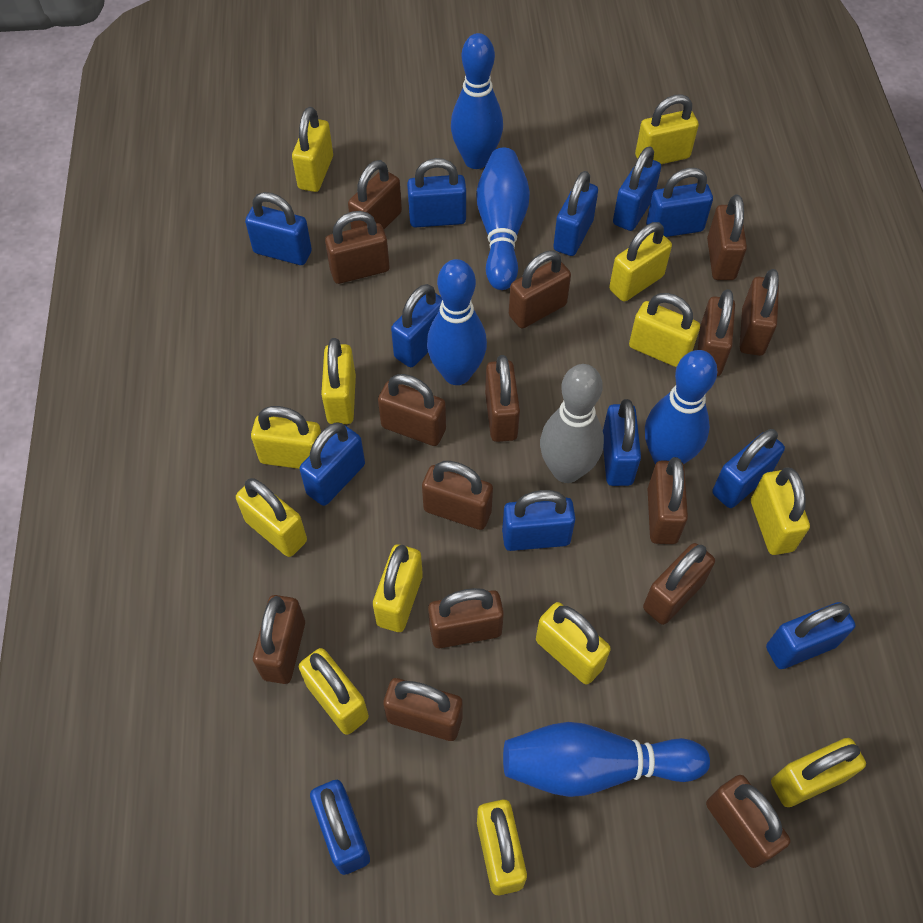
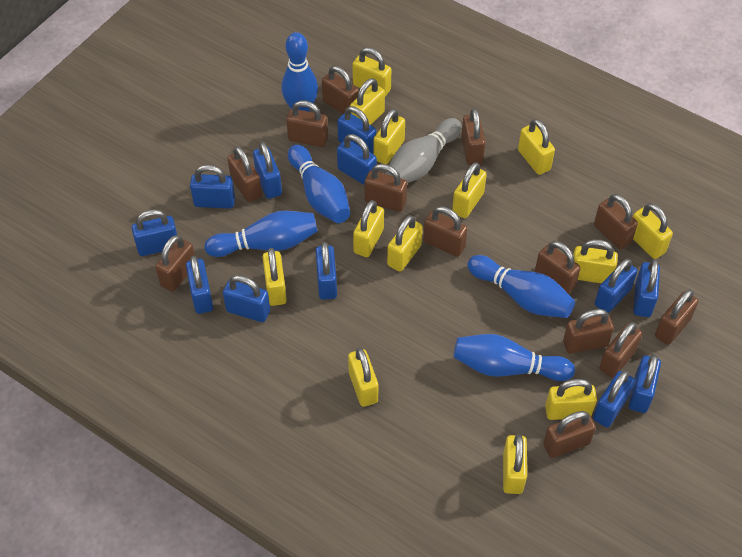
brown padlock: 15 -> 13

